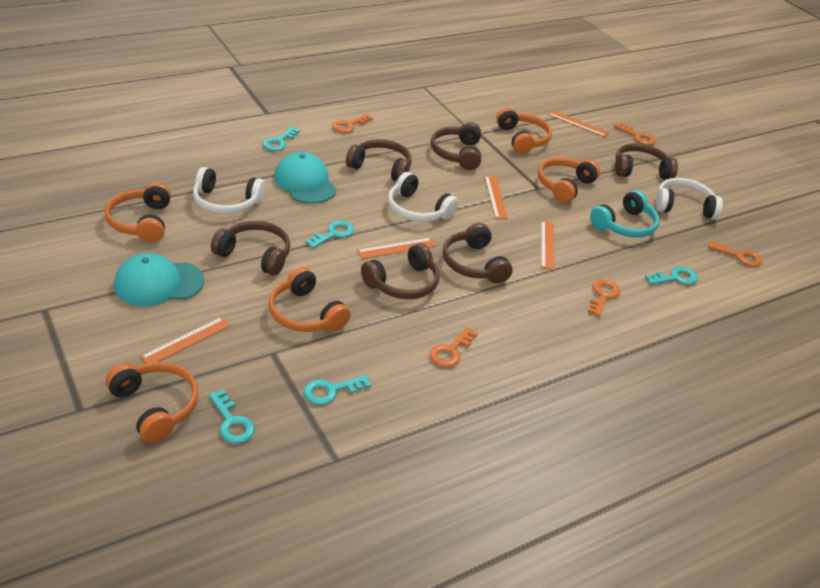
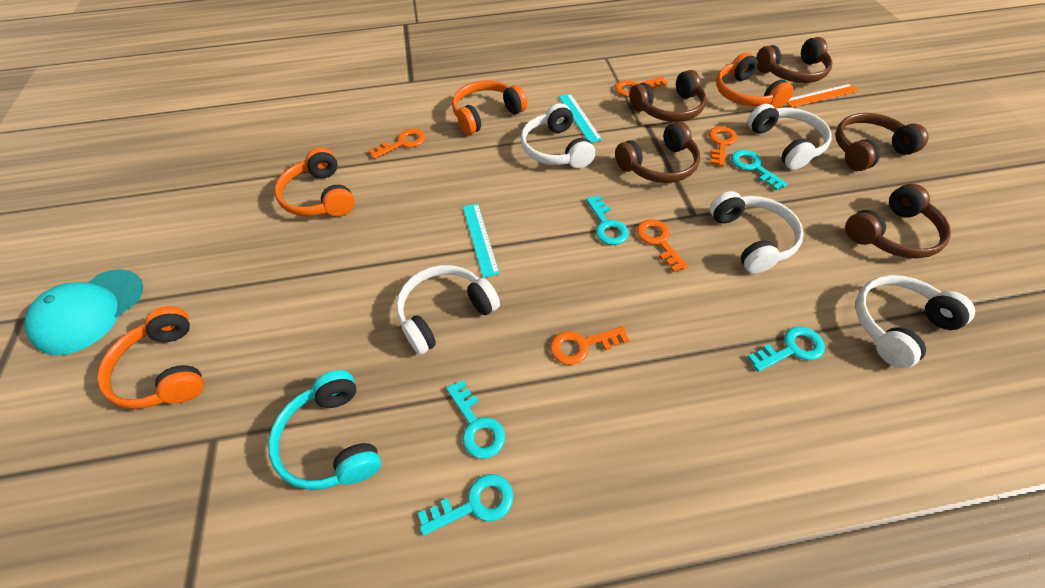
brown headphones: 6 -> 5
orange headphones: 5 -> 4
orange ruler: 5 -> 1
turquoise cap: 2 -> 1
turquoise ruler: 0 -> 2
white headphones: 3 -> 5

